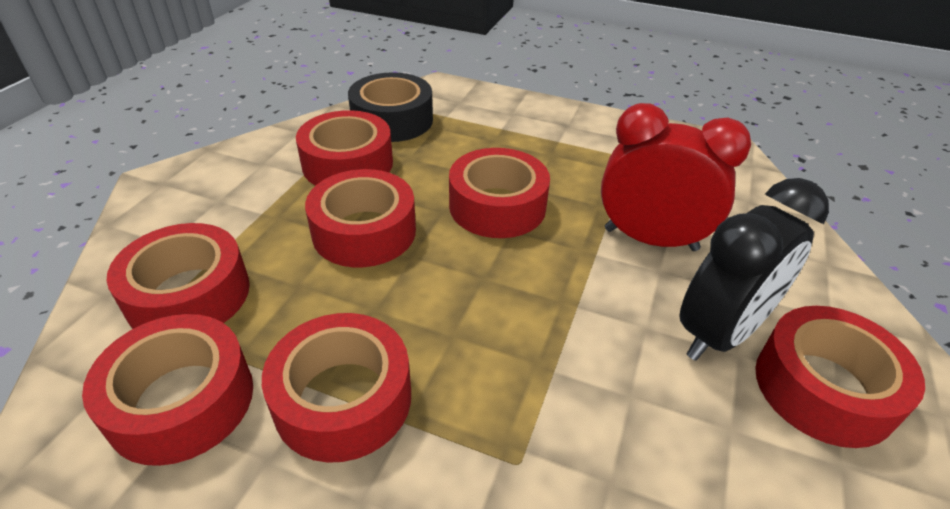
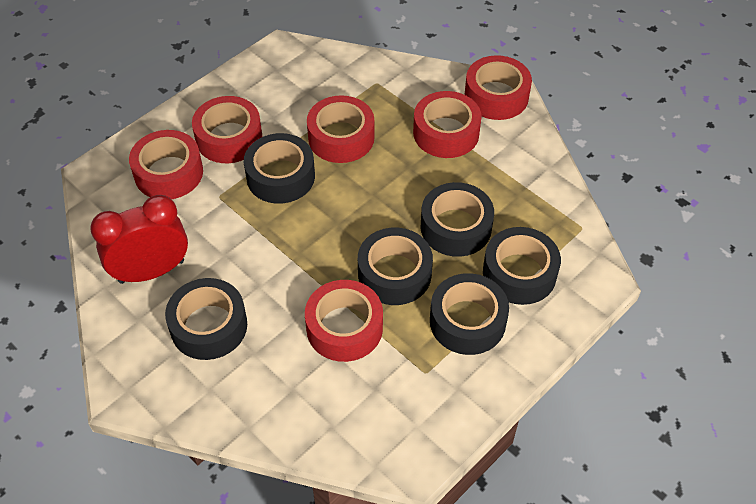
black clock: 1 -> 0
black tape: 1 -> 6
red tape: 7 -> 6

